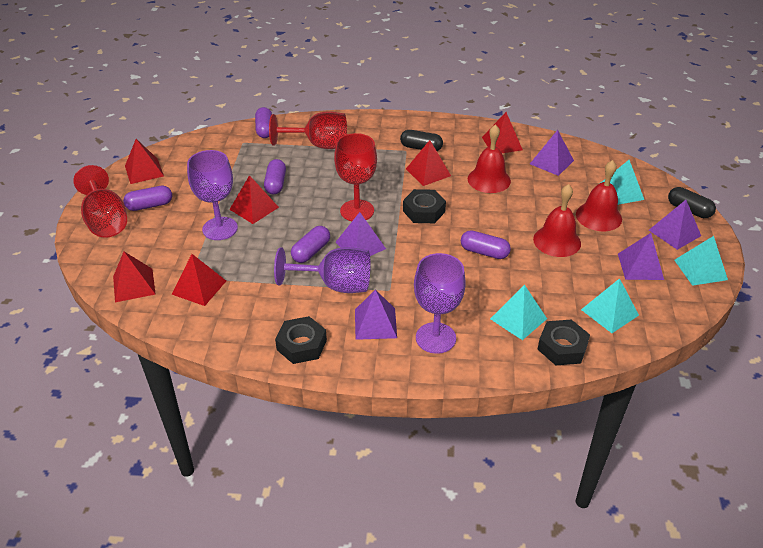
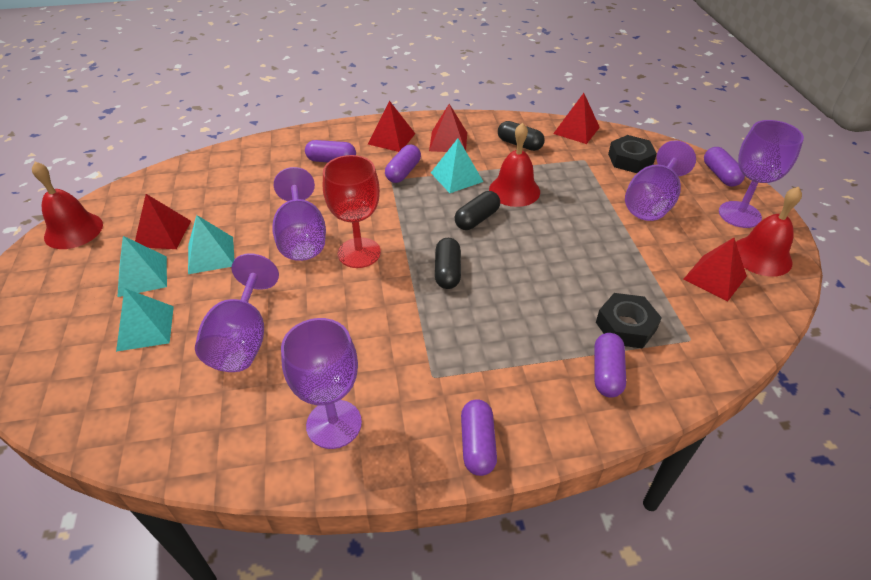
black capsule: 2 -> 3
black nut: 3 -> 2
purple goblet: 3 -> 5
purple pyramid: 5 -> 0
red goblet: 3 -> 1
red pyramid: 6 -> 5

